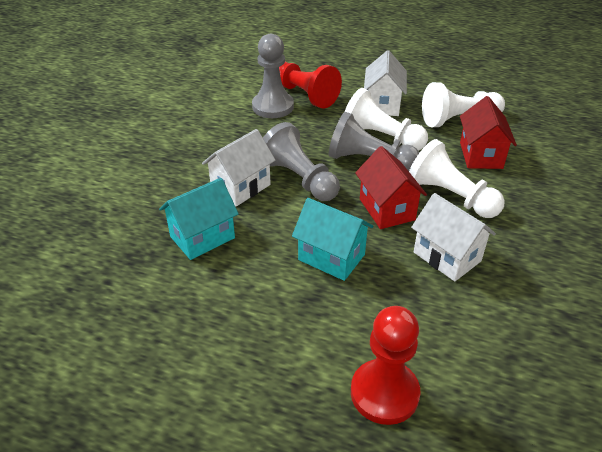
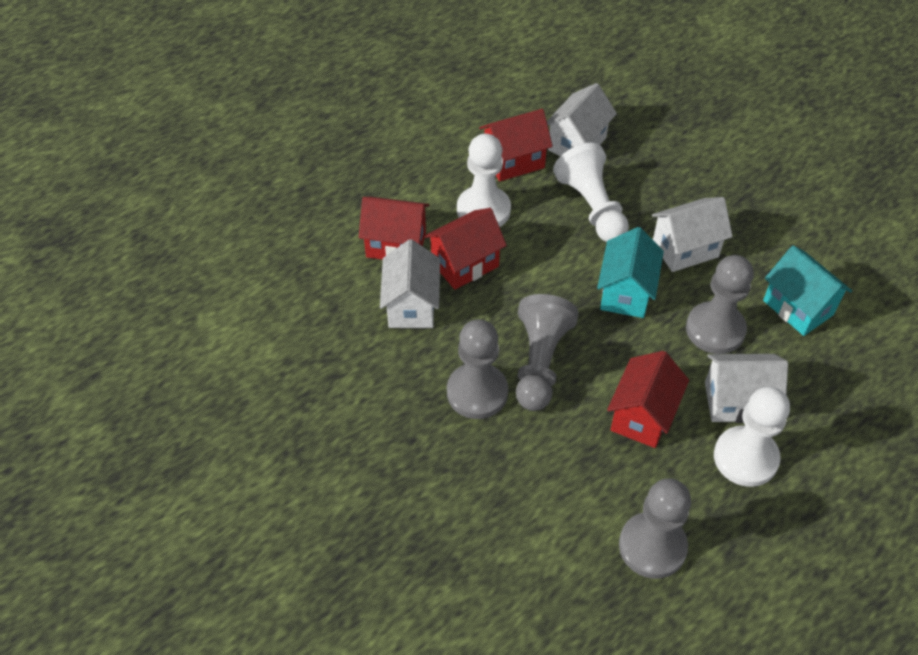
grey pawn: 3 -> 4
red house: 2 -> 4
red pawn: 2 -> 0
white house: 3 -> 4

